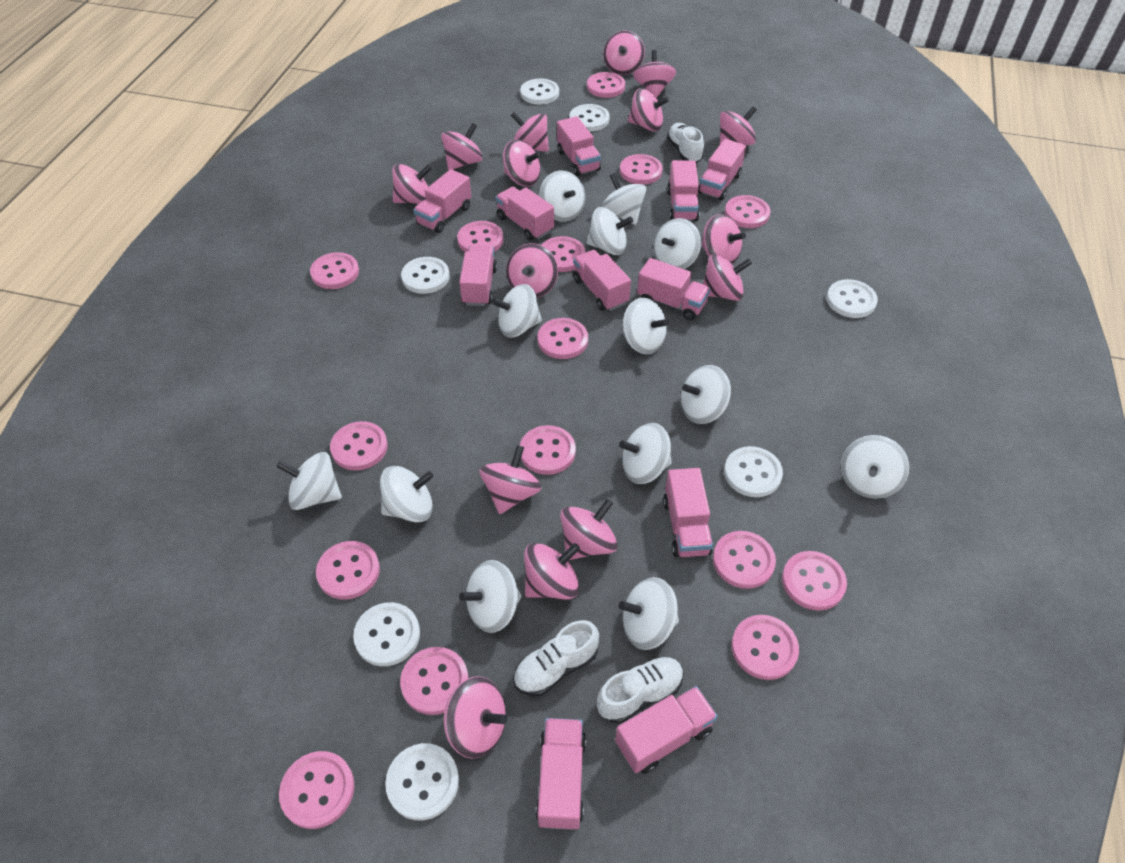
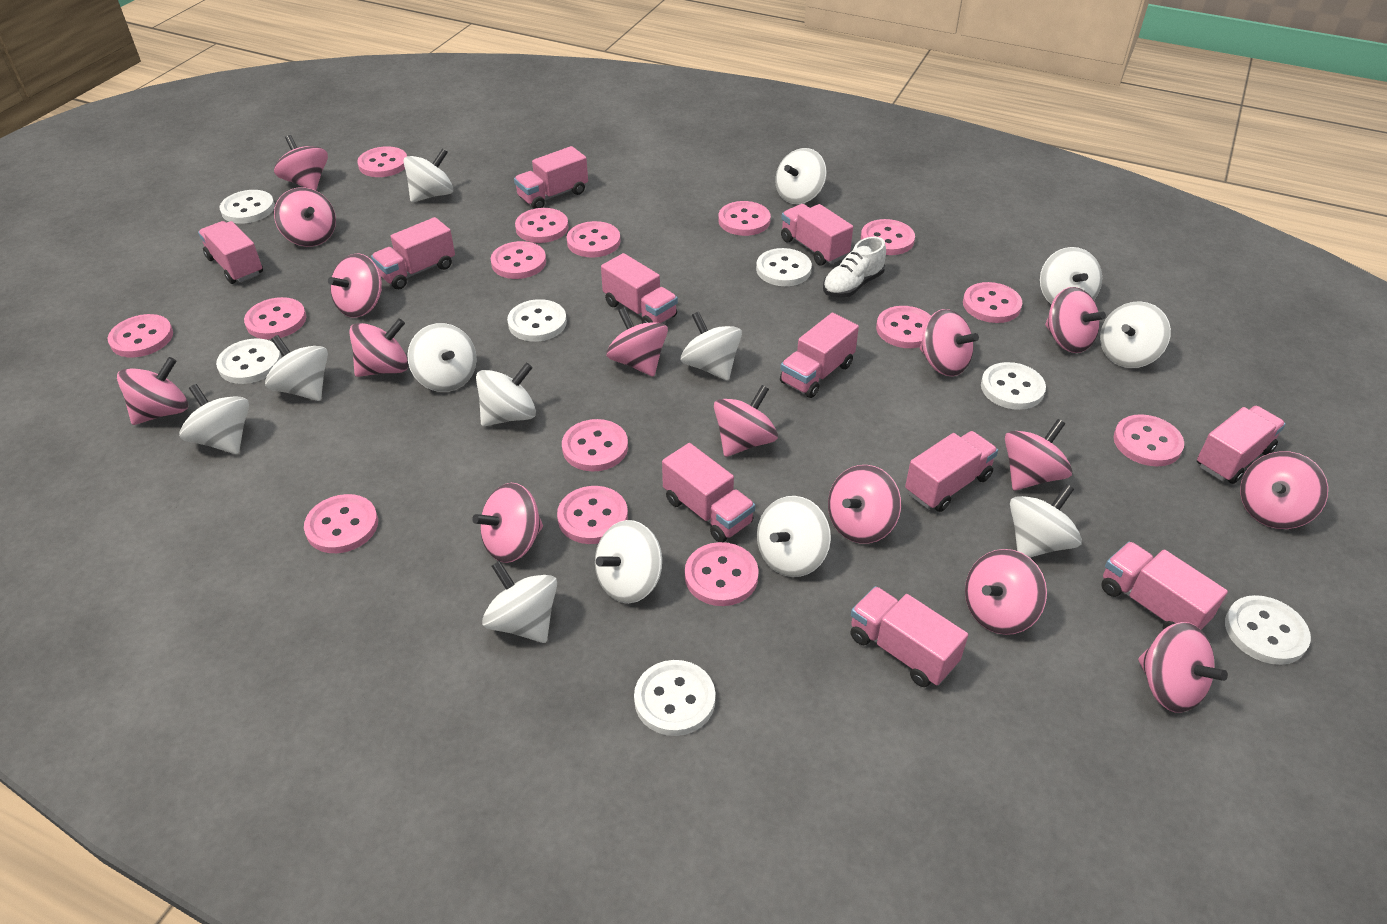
white shoe: 3 -> 1

